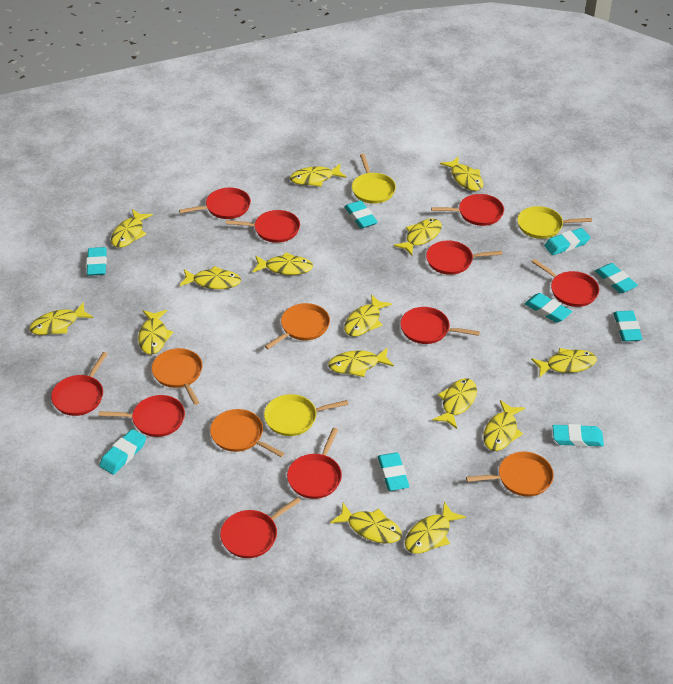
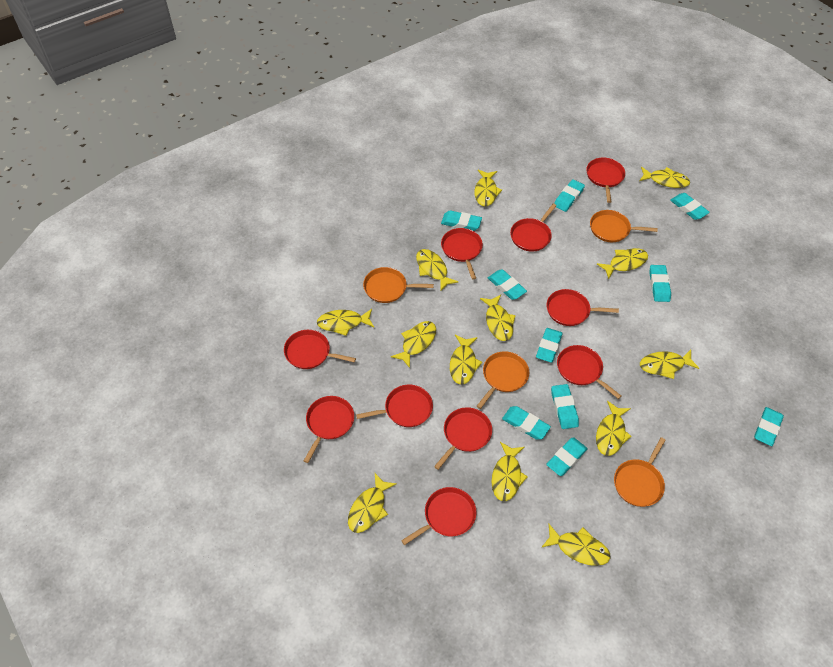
turquoise eraser: 9 -> 10
yellow fish: 15 -> 13
yellow pan: 3 -> 0

